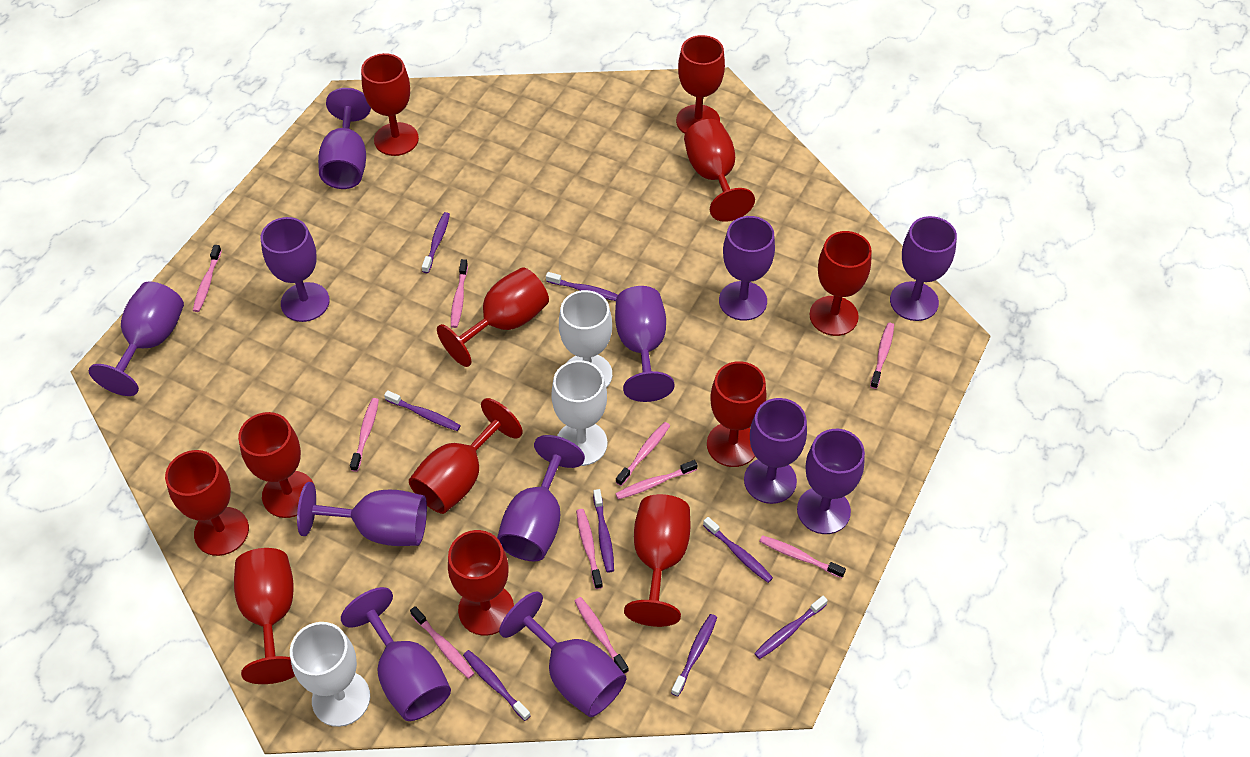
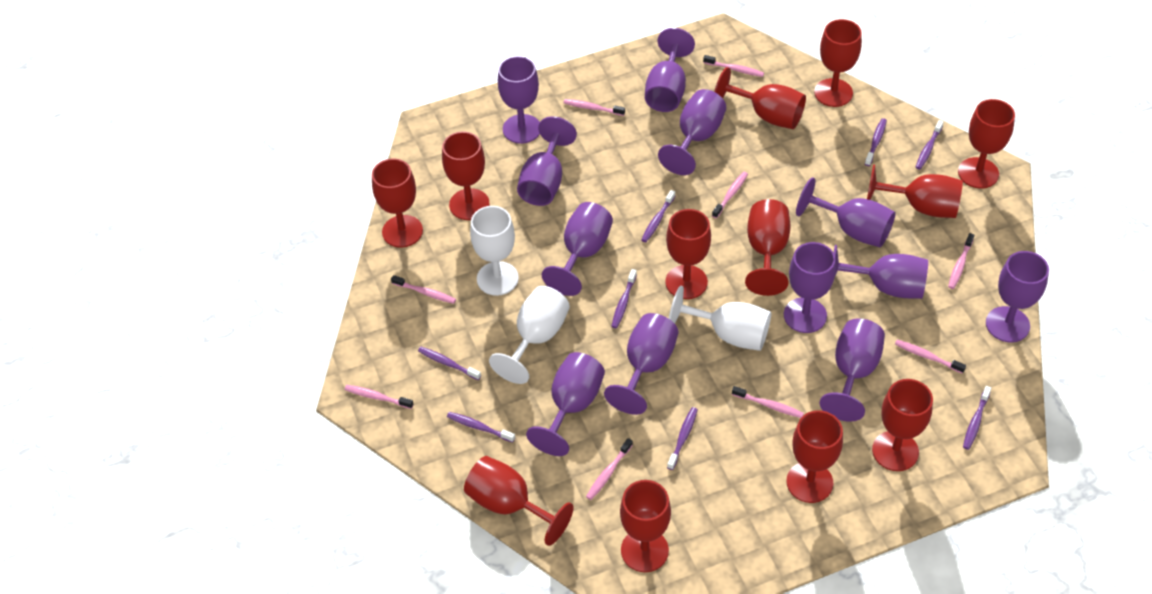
pink toothbrush: 10 -> 9

